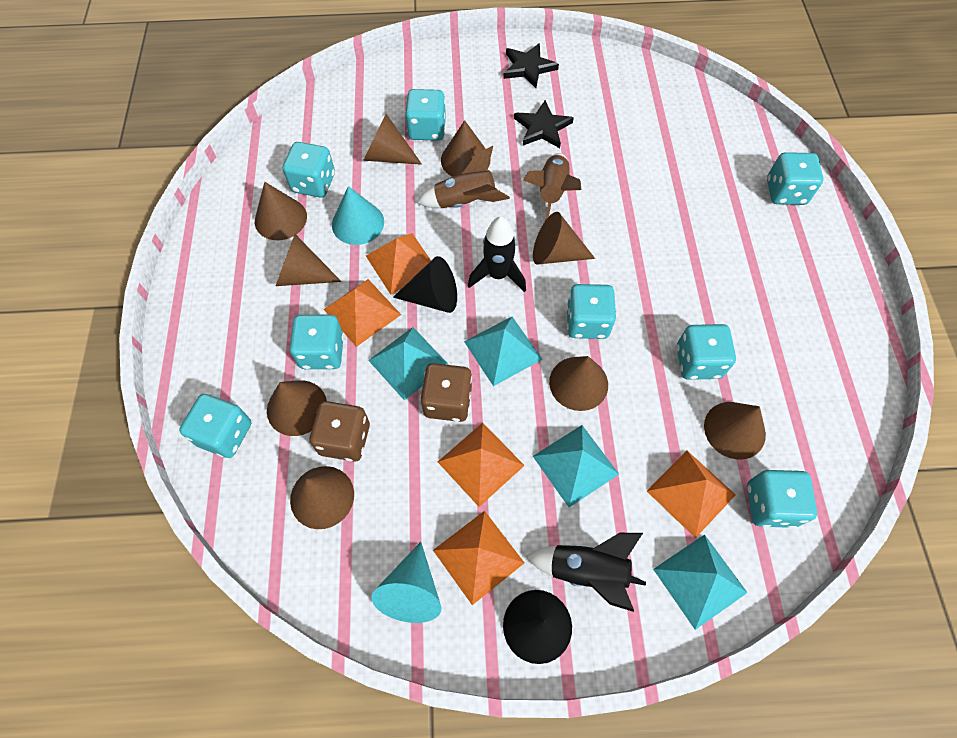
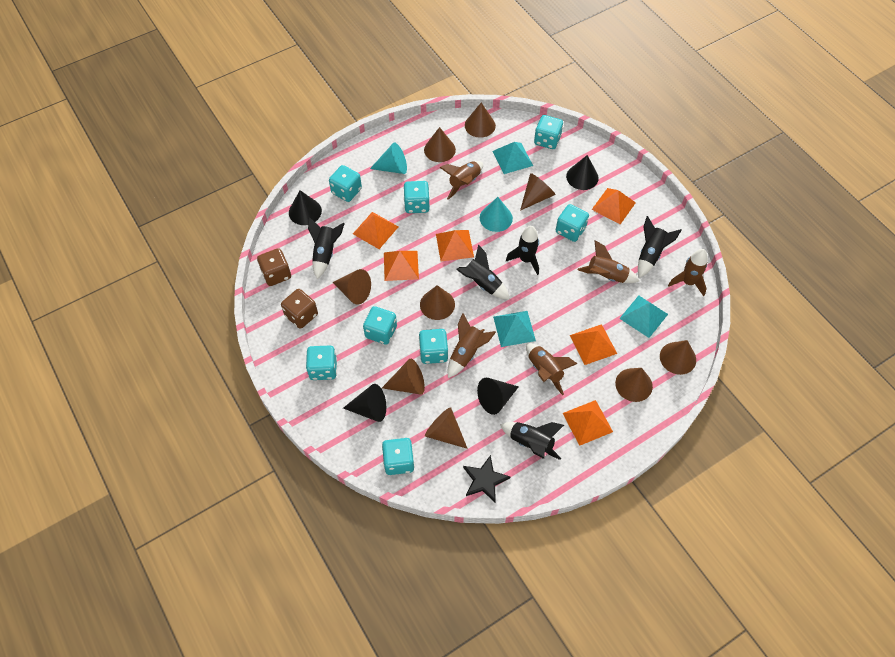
black cone: 2 -> 4
black rocket: 2 -> 5
black star: 2 -> 1
brown rocket: 2 -> 5
orange pyramid: 5 -> 6
turquoise pyramid: 4 -> 3

